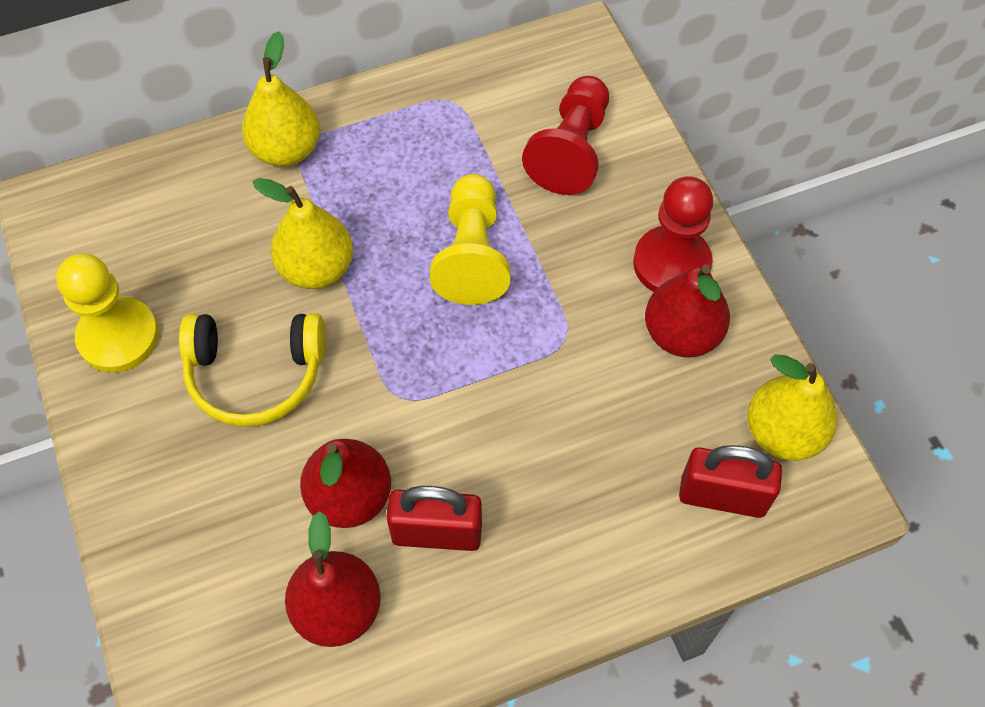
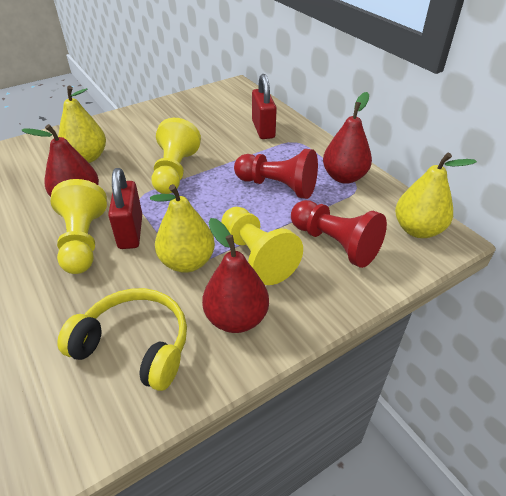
yellow pawn: 2 -> 3

